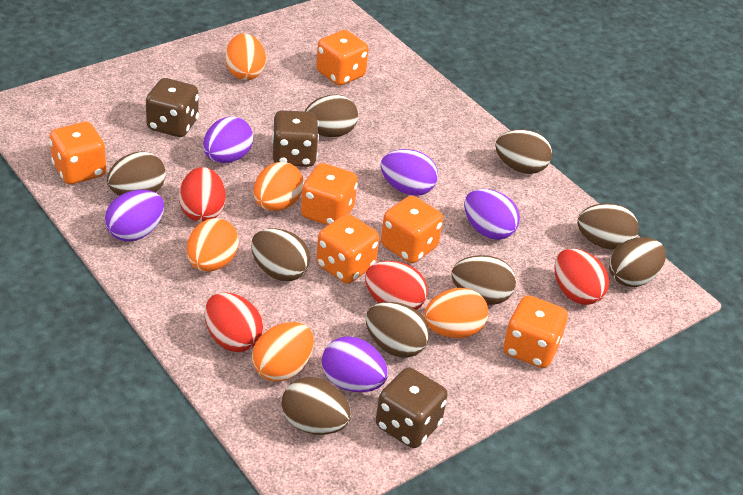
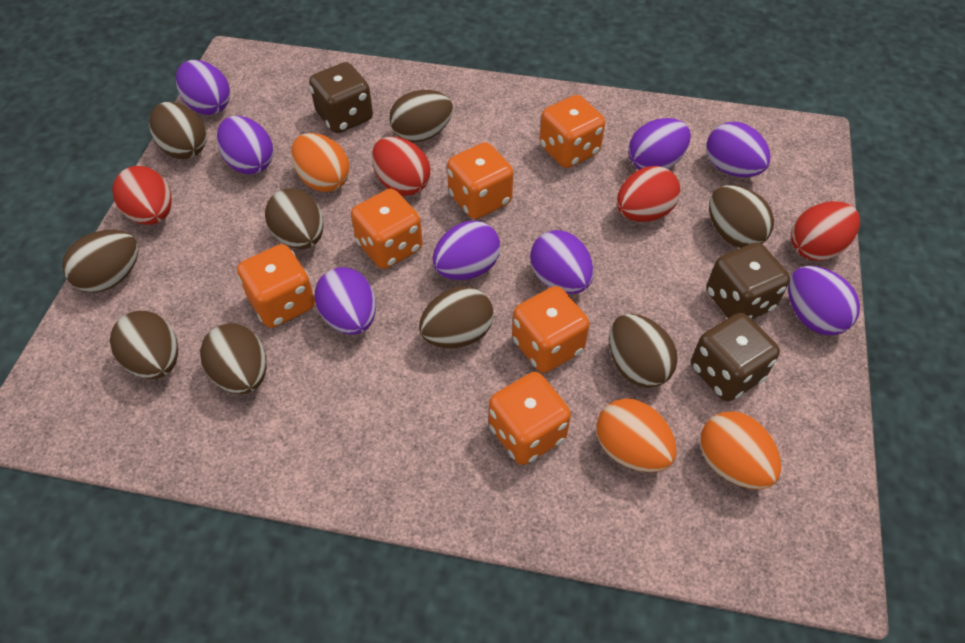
orange egg: 5 -> 3
purple egg: 5 -> 8

